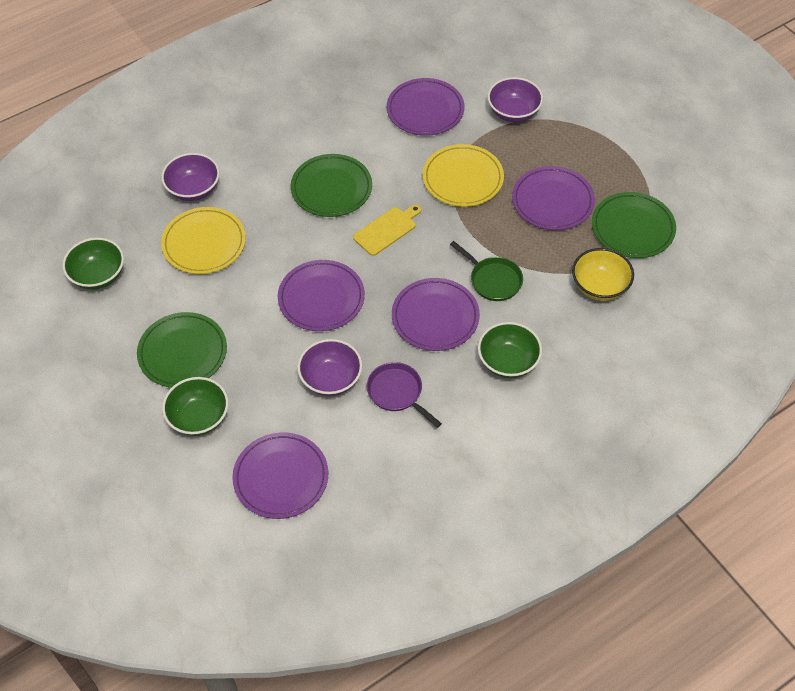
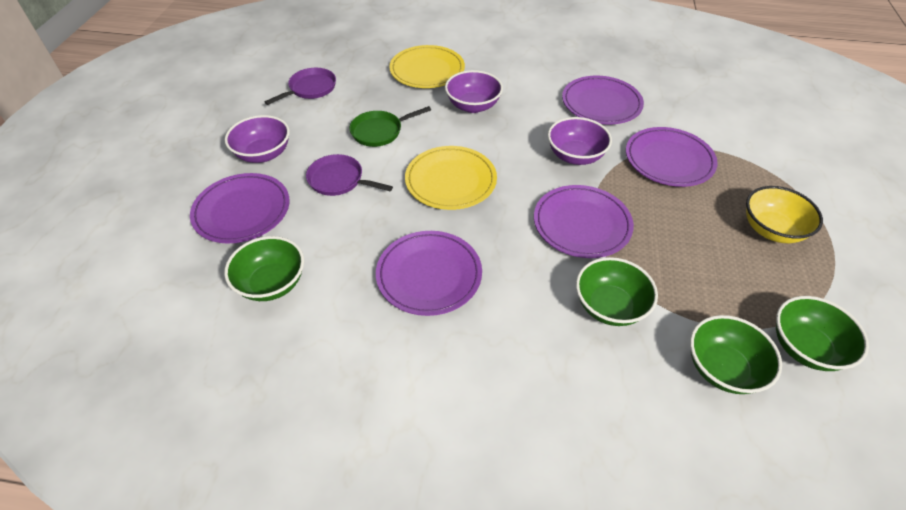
green bowl: 3 -> 4
green plate: 3 -> 0
purple pan: 1 -> 2
yellow cutting board: 1 -> 0

